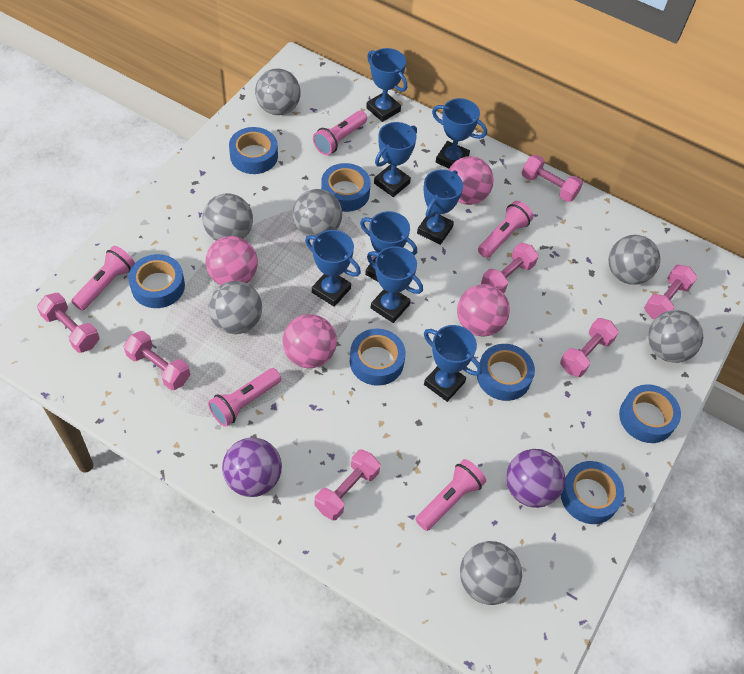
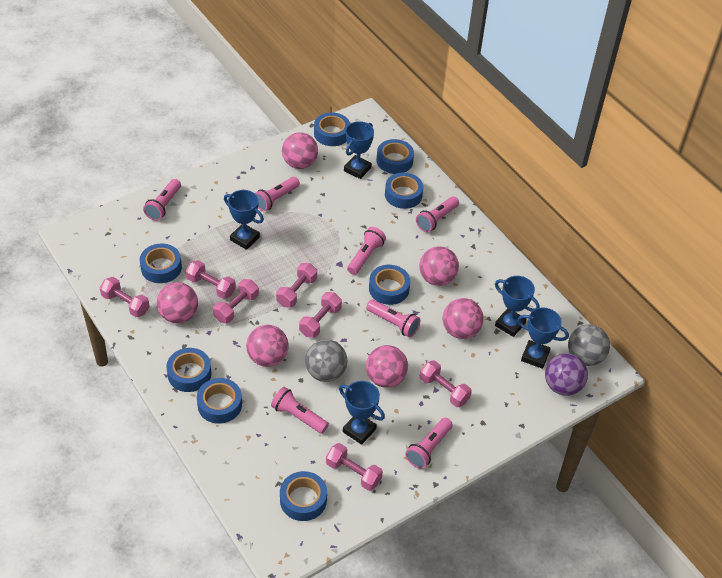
blue tape: 7 -> 8
blue trophy: 8 -> 5
grey ball: 7 -> 2
pink ball: 4 -> 6
pink flashlight: 5 -> 7
purple ball: 2 -> 1

